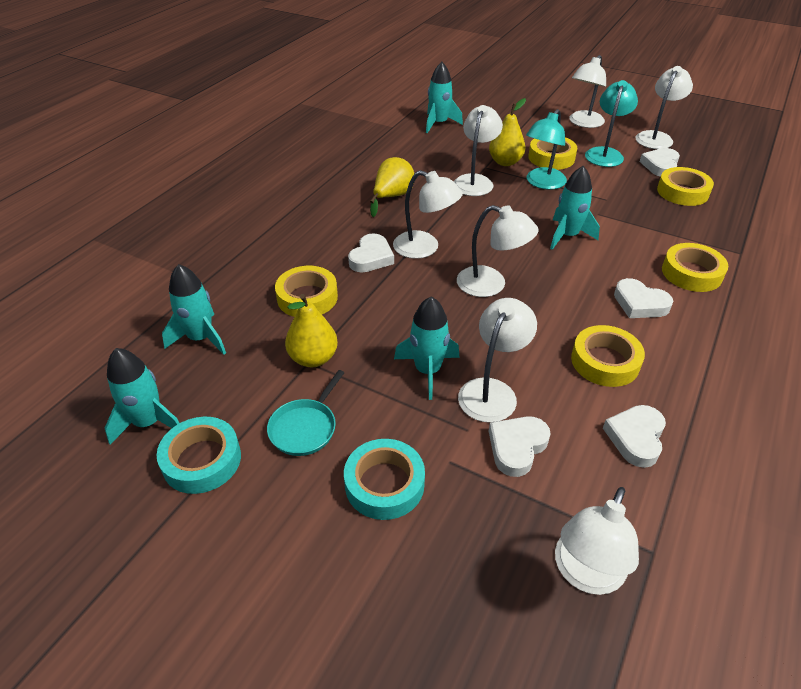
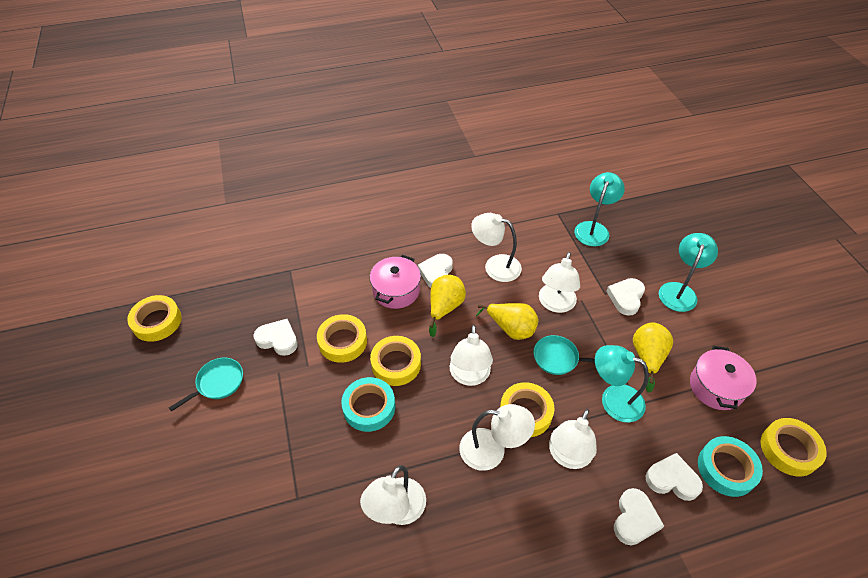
pink pot: 0 -> 2
turquoise lamp: 2 -> 3
turquoise pan: 1 -> 2
turquoise rocket: 5 -> 0
white lamp: 7 -> 6

